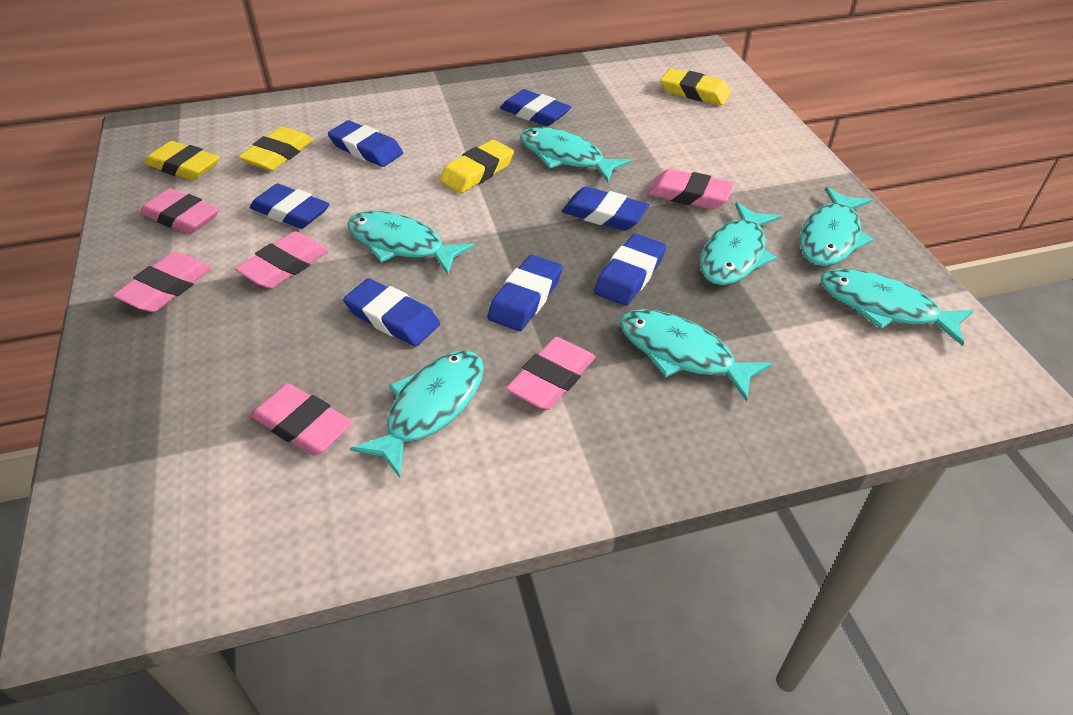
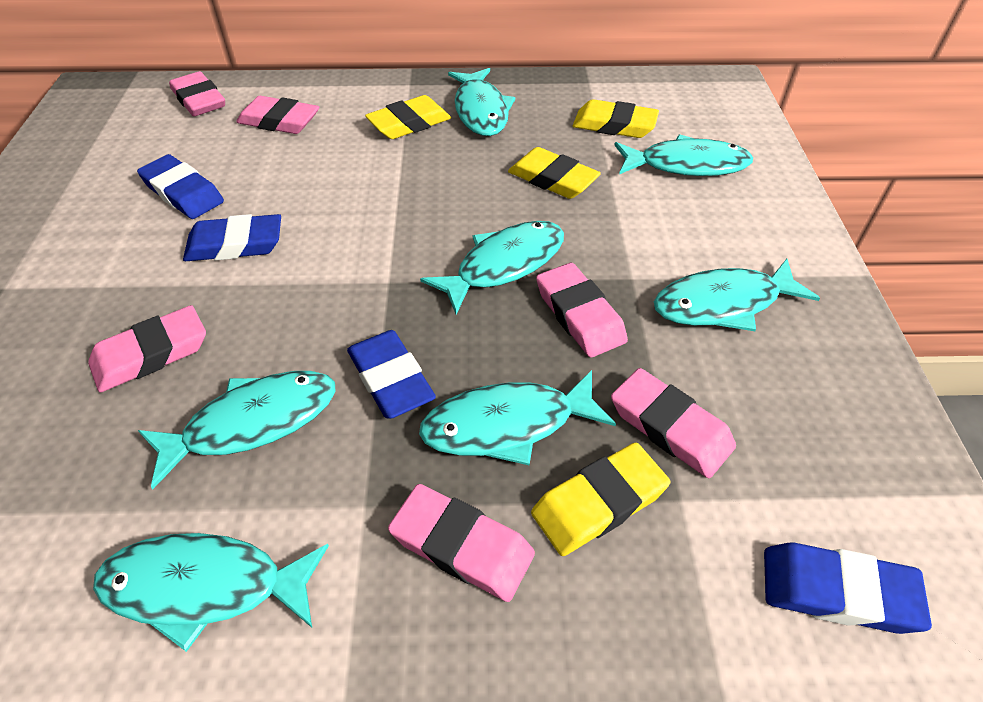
blue eraser: 7 -> 4

